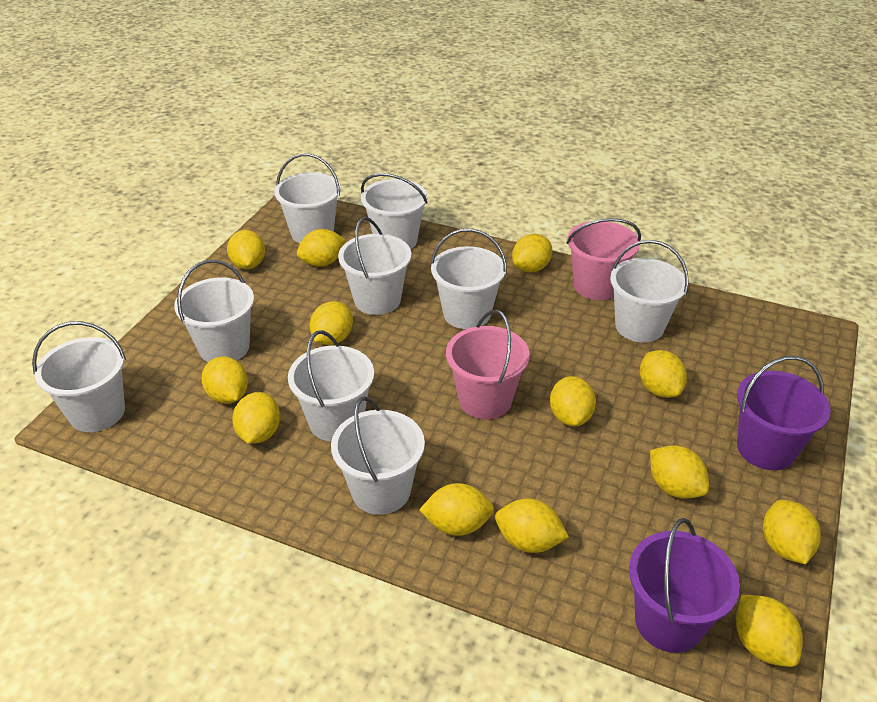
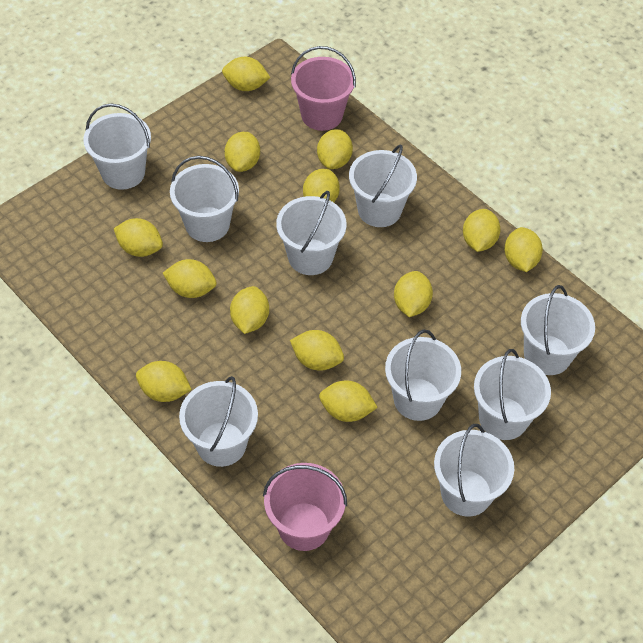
purple bucket: 2 -> 0

